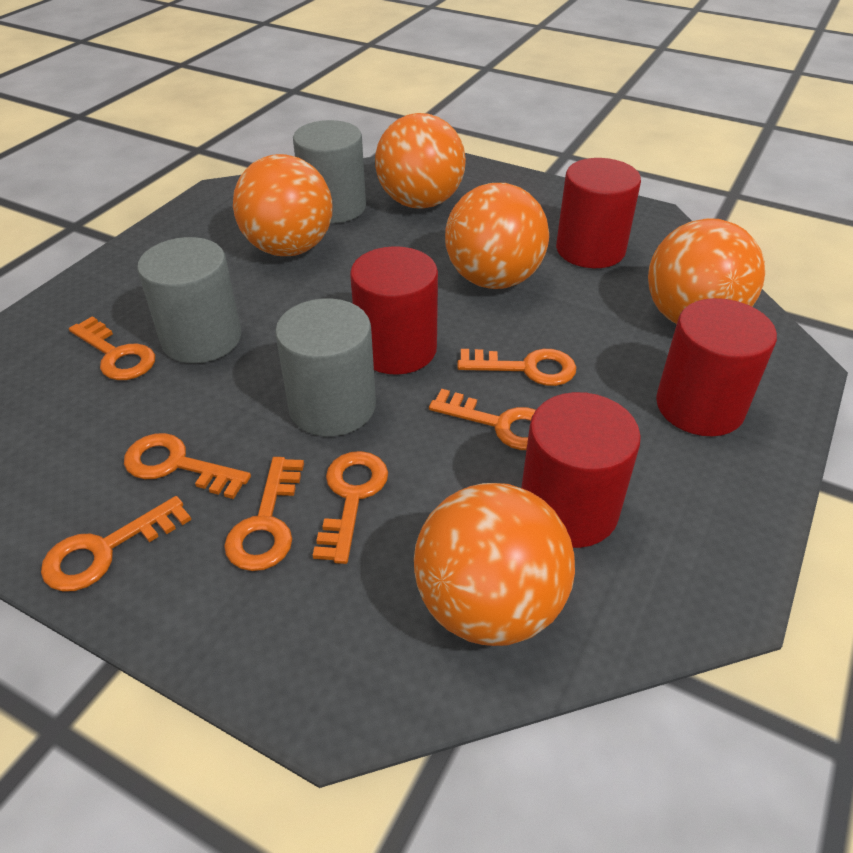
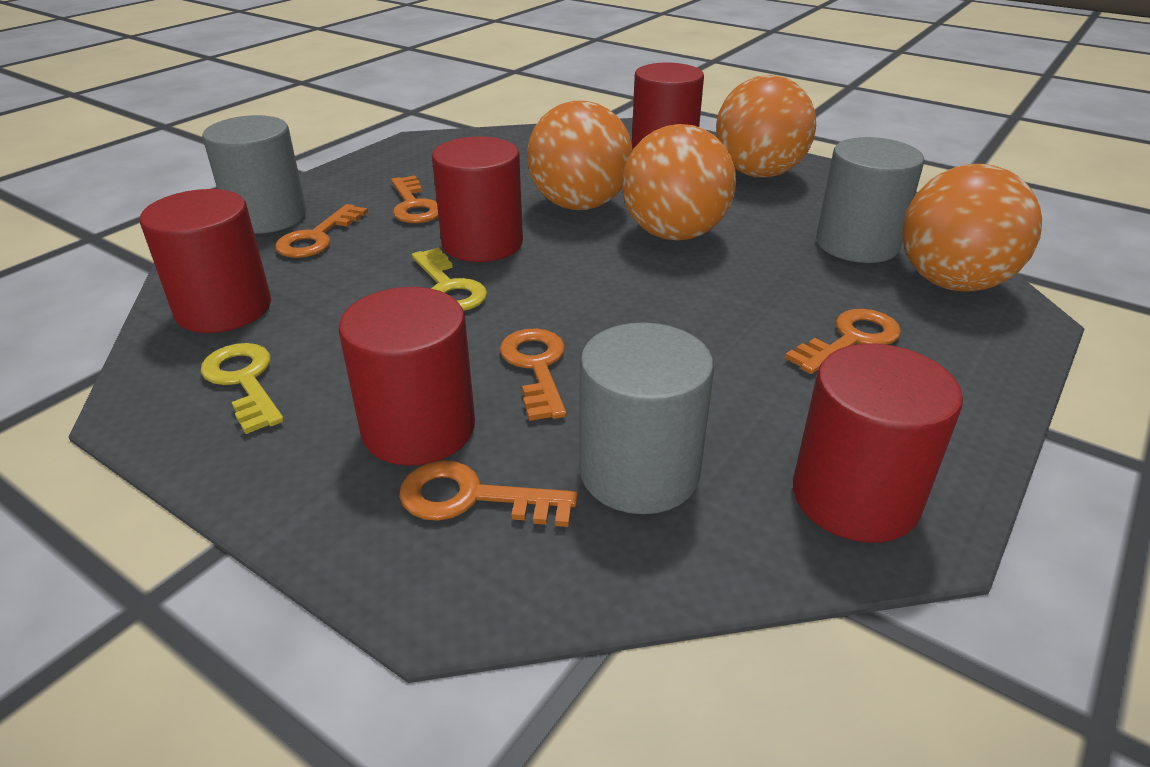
orange ball: 5 -> 4
orange key: 7 -> 5
red cylinder: 4 -> 5
yellow key: 0 -> 2

